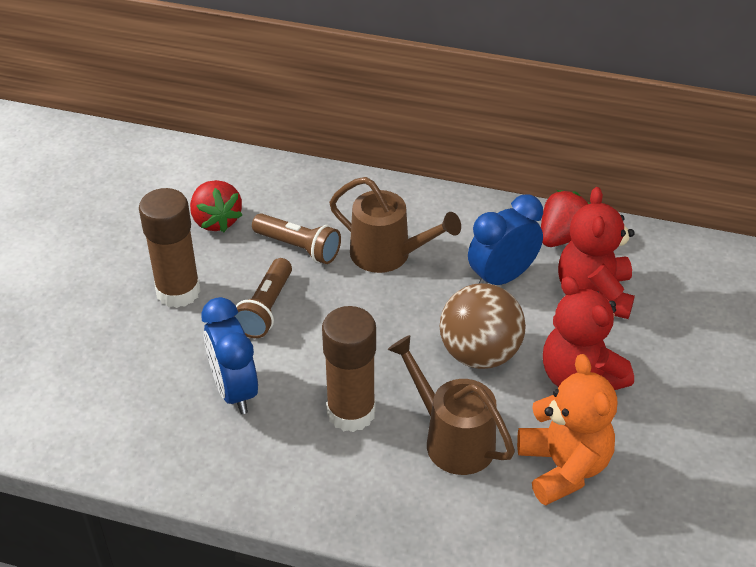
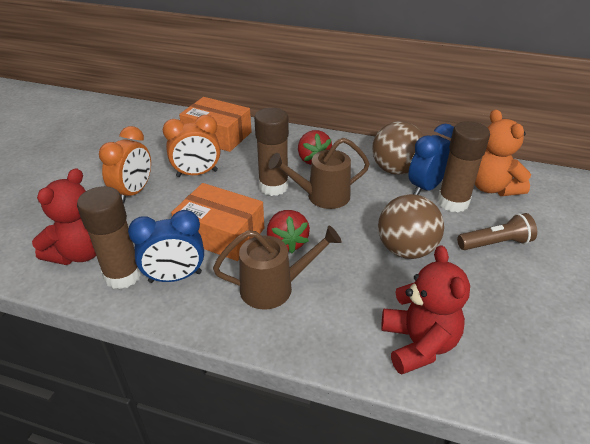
brown ball: 1 -> 2
brown flashlight: 2 -> 1
brown glue stick: 2 -> 3
orange box: 0 -> 2
orange clock: 0 -> 2

